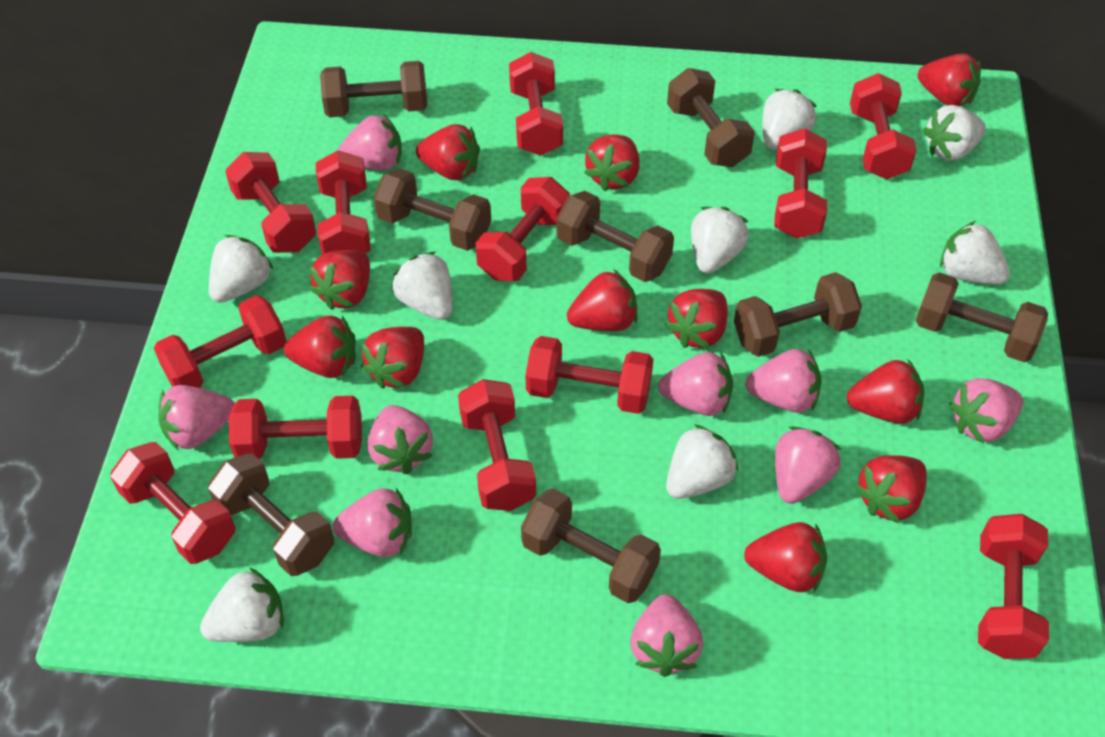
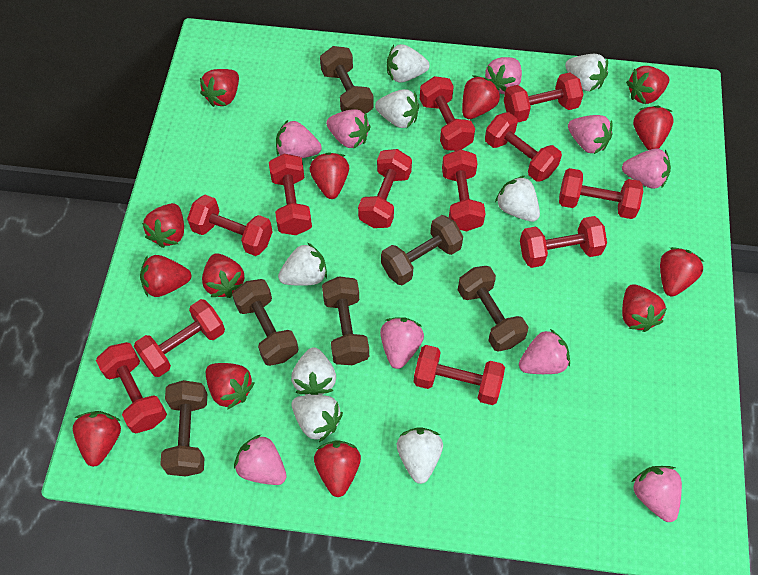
brown dumbbell: 8 -> 6
red strawberry: 11 -> 13

